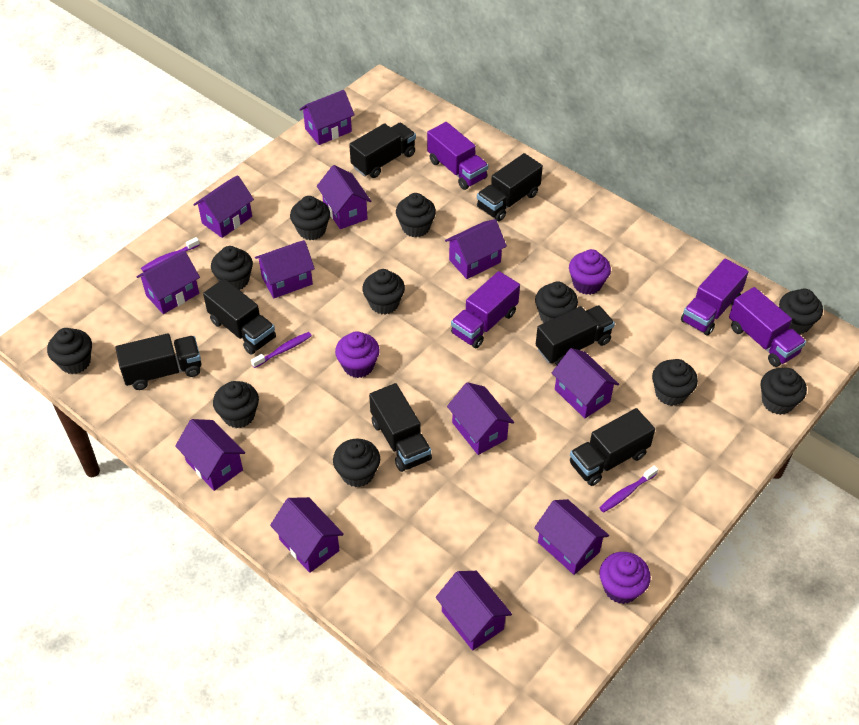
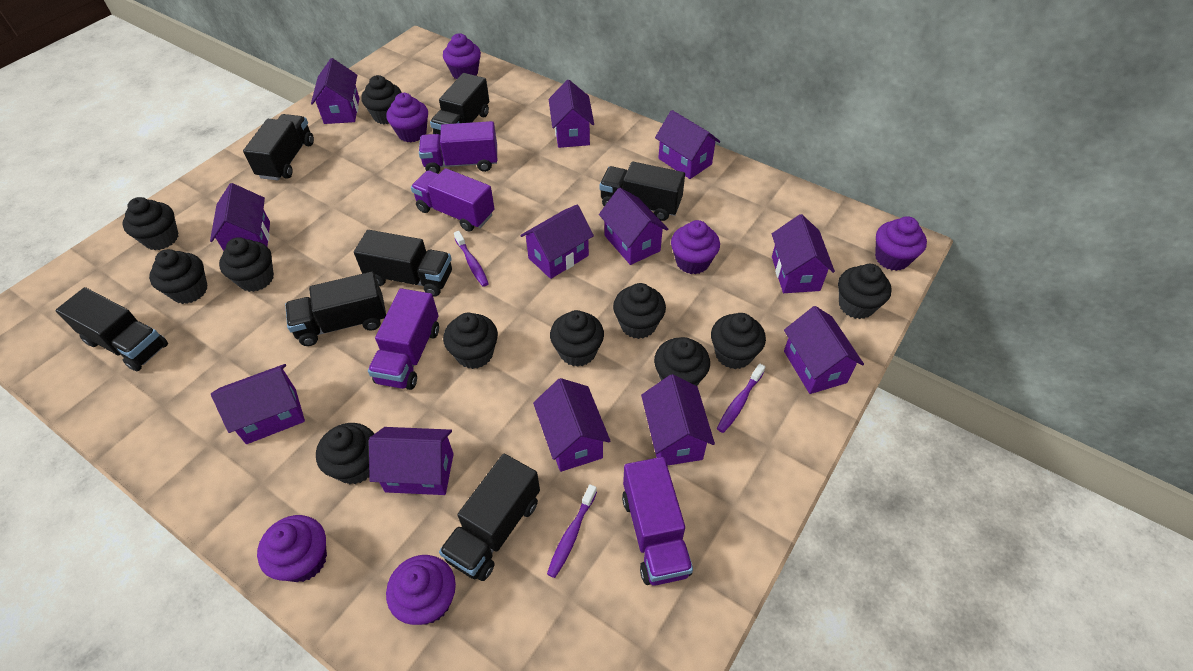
purple cupcake: 3 -> 6

